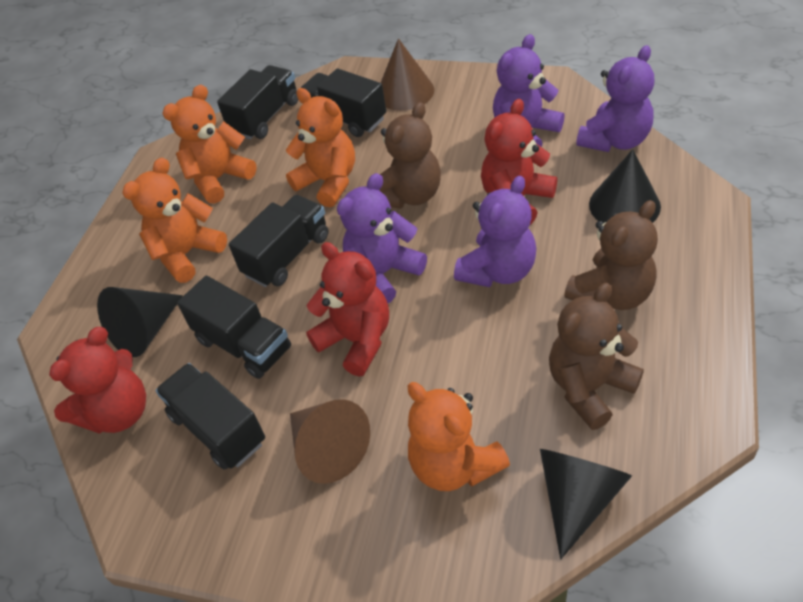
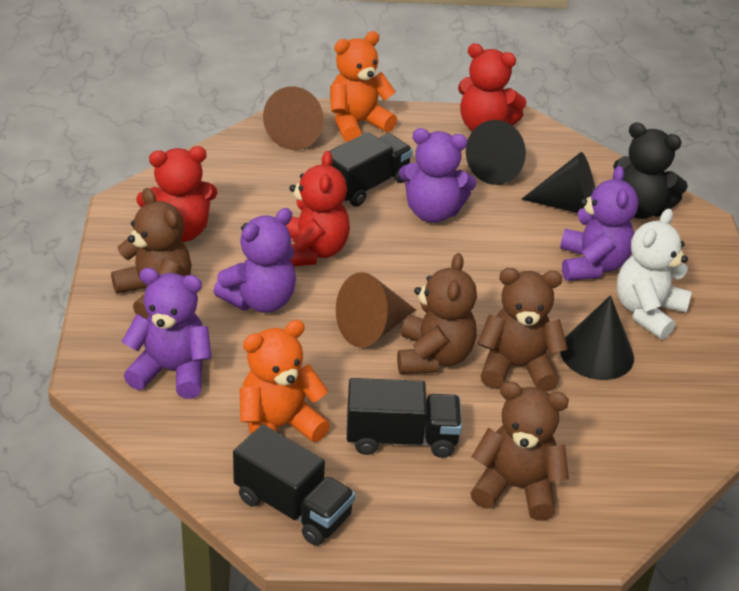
black teddy bear: 0 -> 1
black truck: 5 -> 3
brown teddy bear: 3 -> 4
orange teddy bear: 4 -> 2
white teddy bear: 0 -> 1

